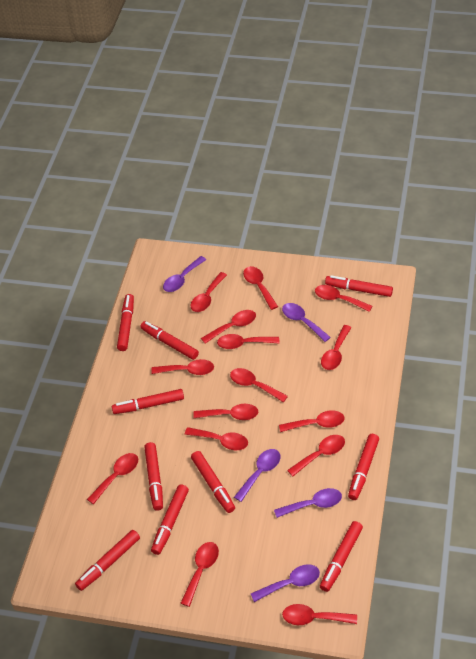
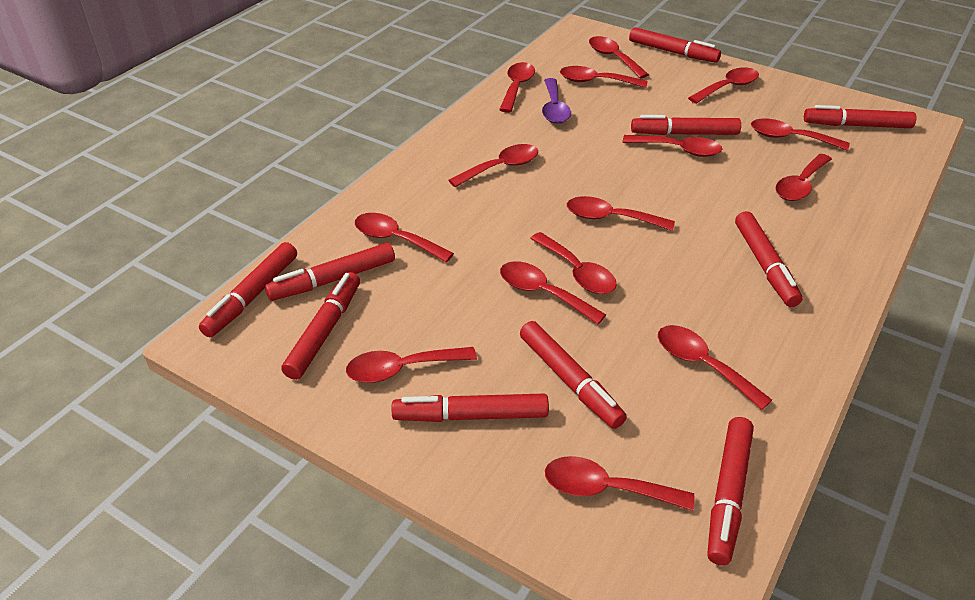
purple spoon: 5 -> 1

